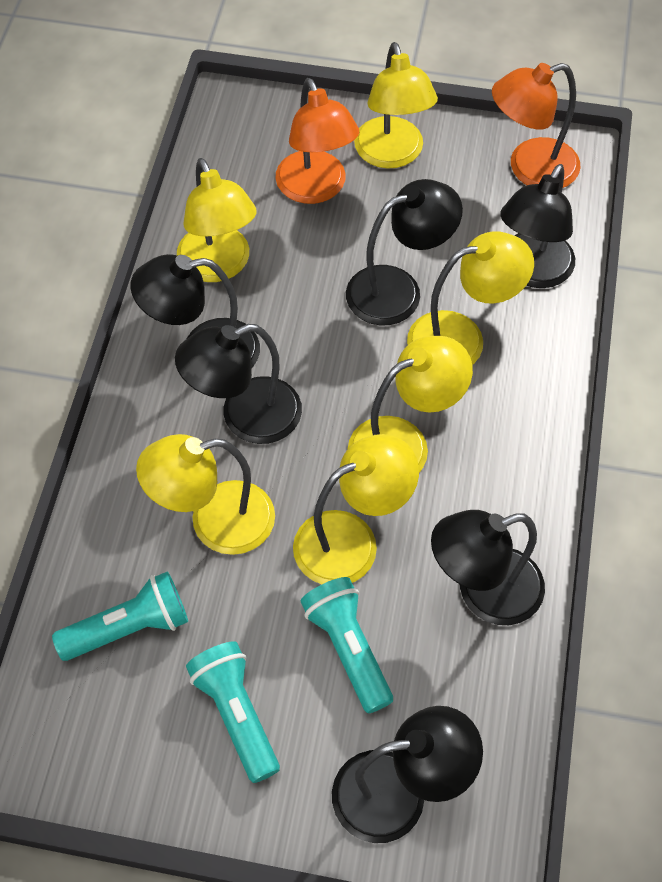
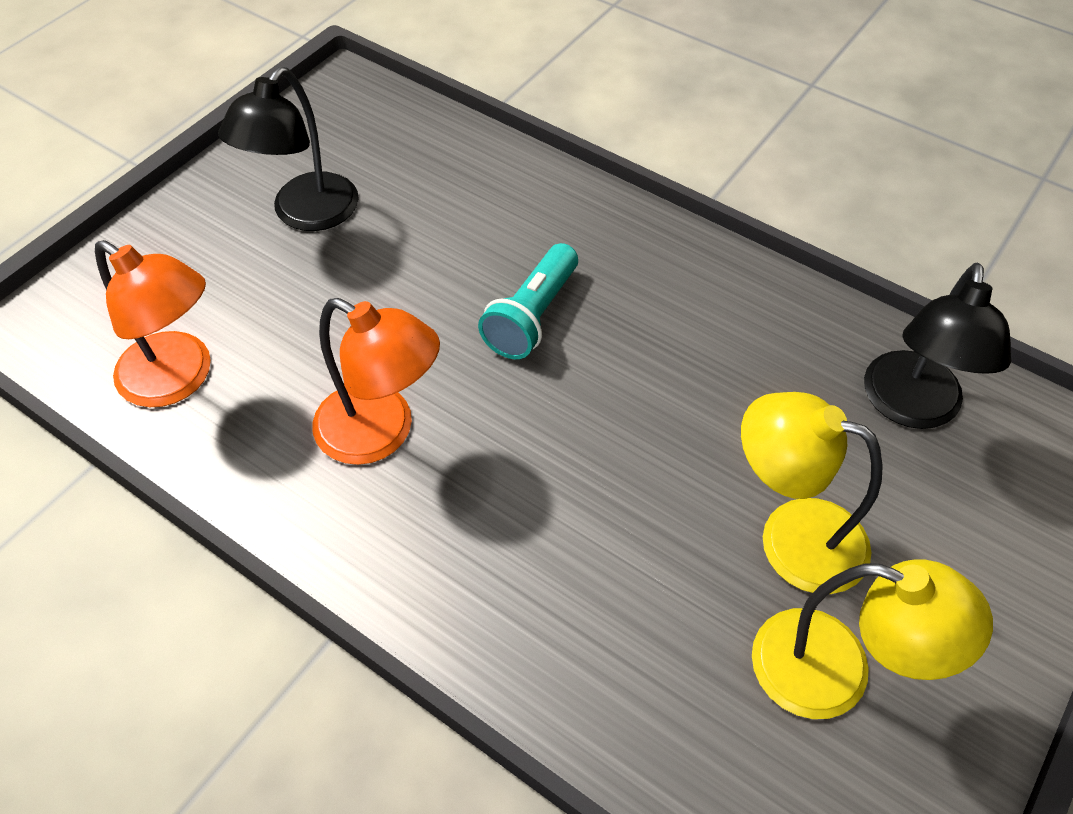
black lamp: 6 -> 2
turquoise flashlight: 3 -> 1
yellow lamp: 6 -> 2

